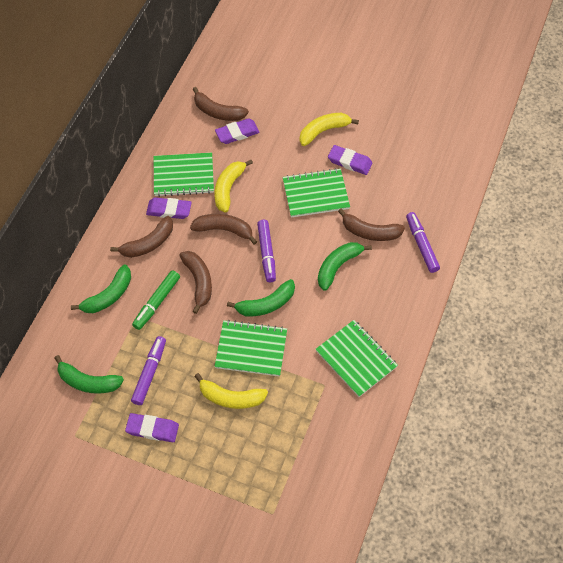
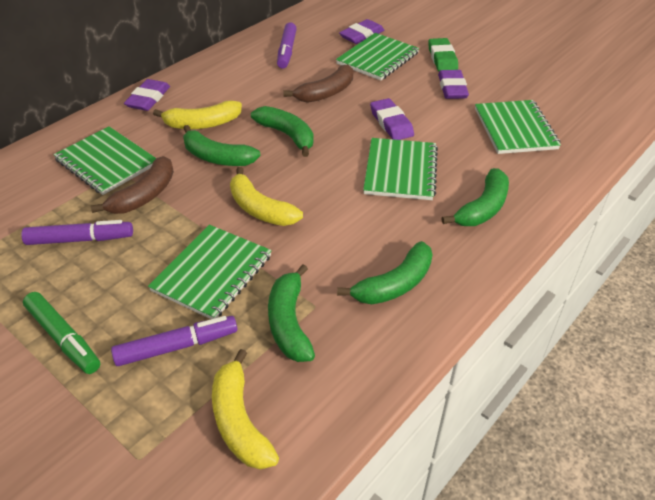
brown banana: 5 -> 2
green banana: 4 -> 5
green eraser: 0 -> 1
green notebook: 4 -> 5

